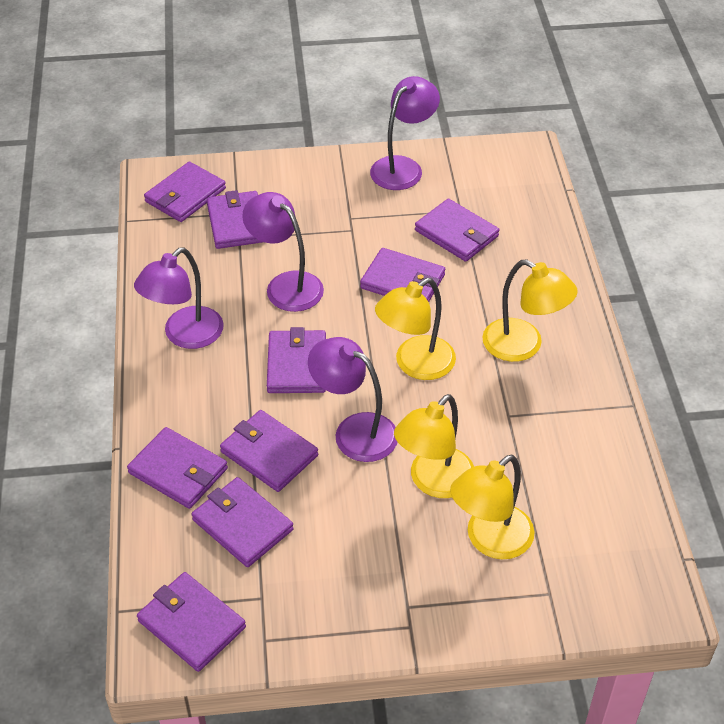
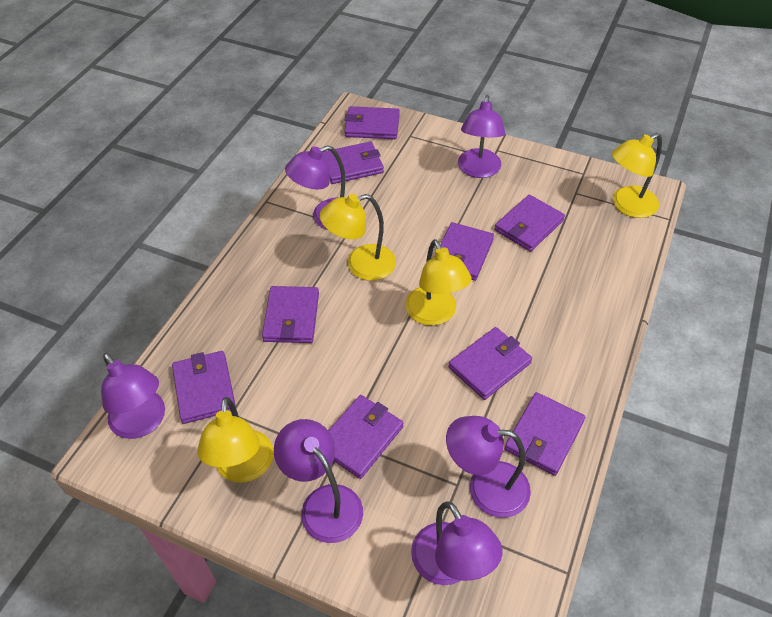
purple lamp: 4 -> 6

